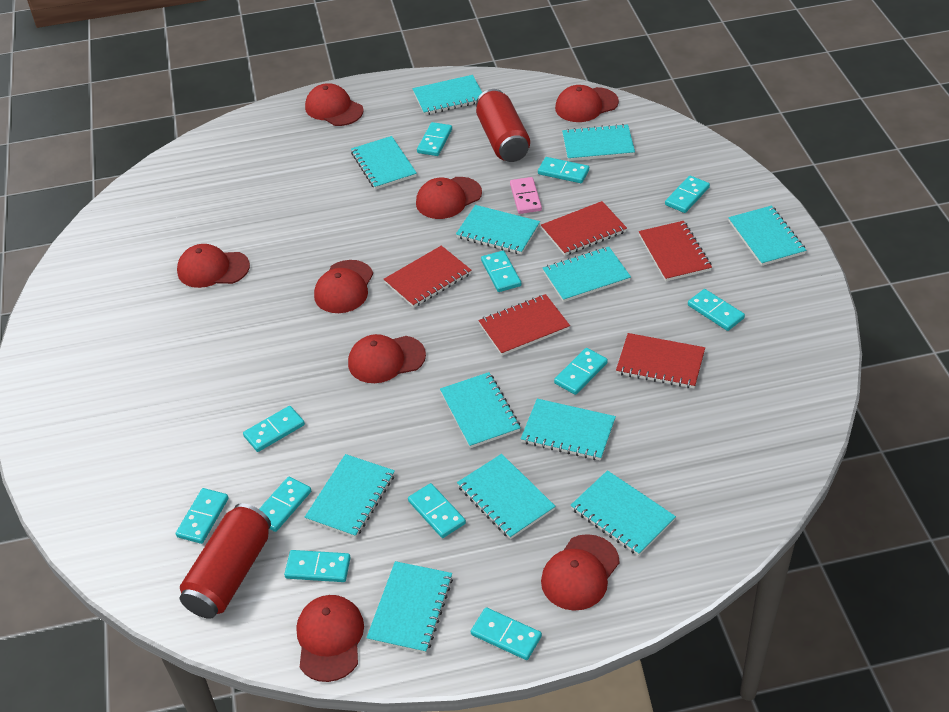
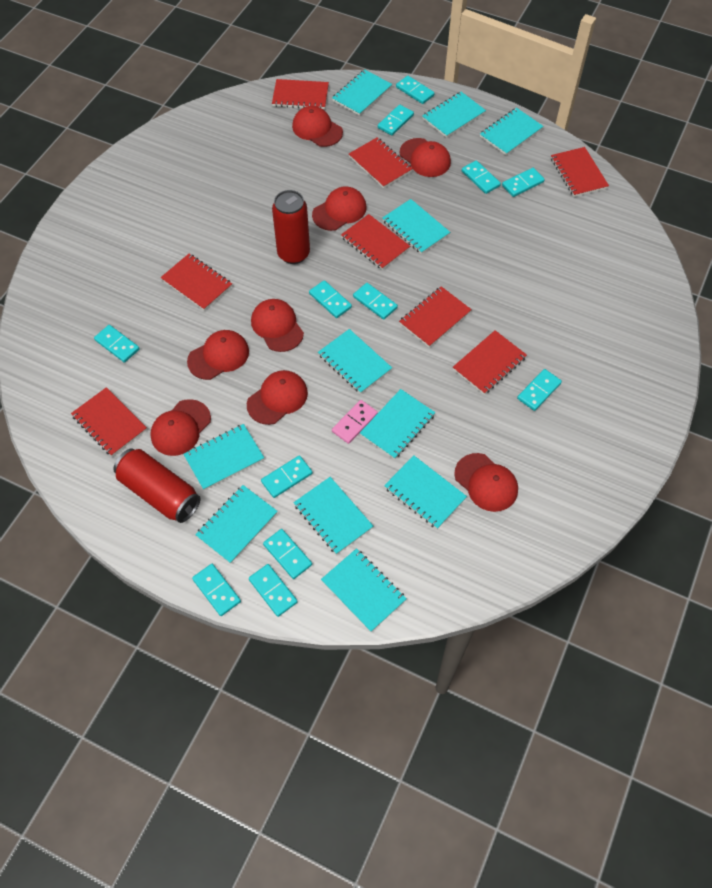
red notebook: 5 -> 8
turquoise notebook: 12 -> 11

